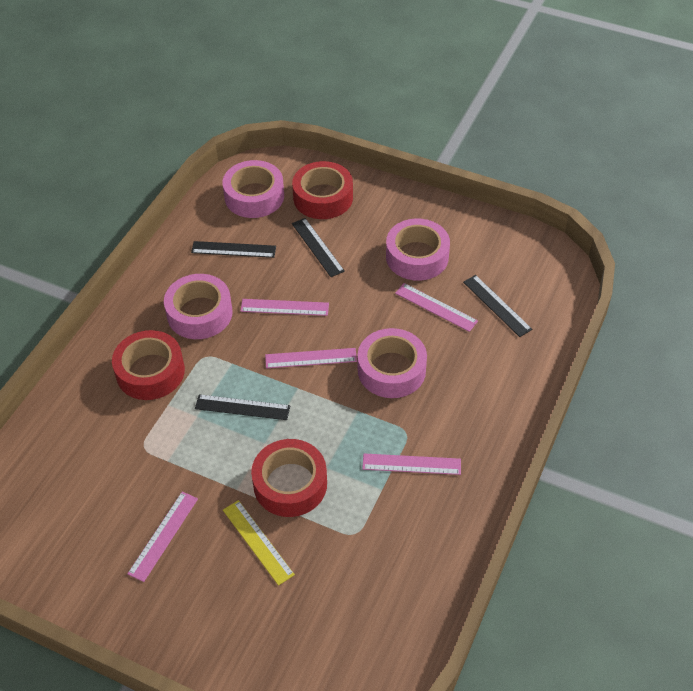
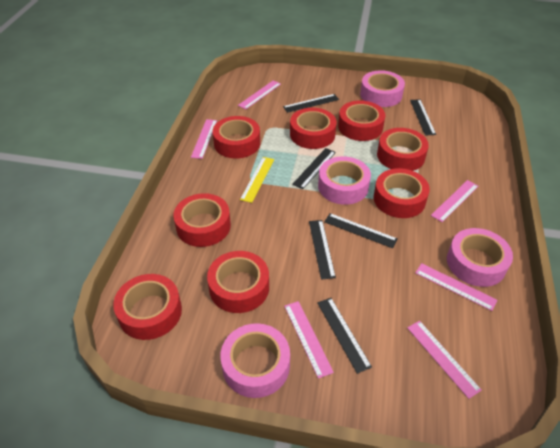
black ruler: 4 -> 6
pink ruler: 5 -> 6
red tape: 3 -> 8

